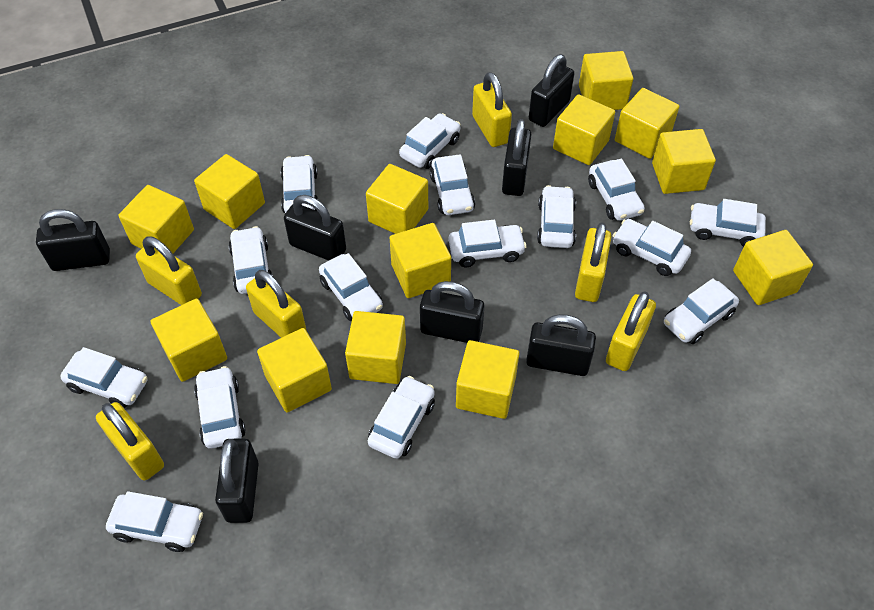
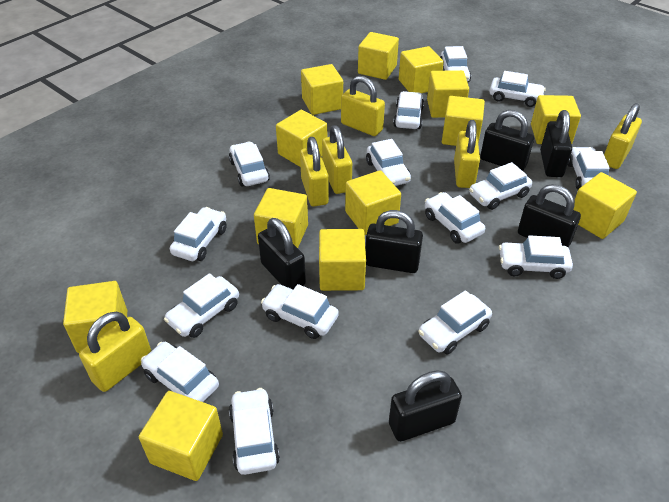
black padlock: 7 -> 6

